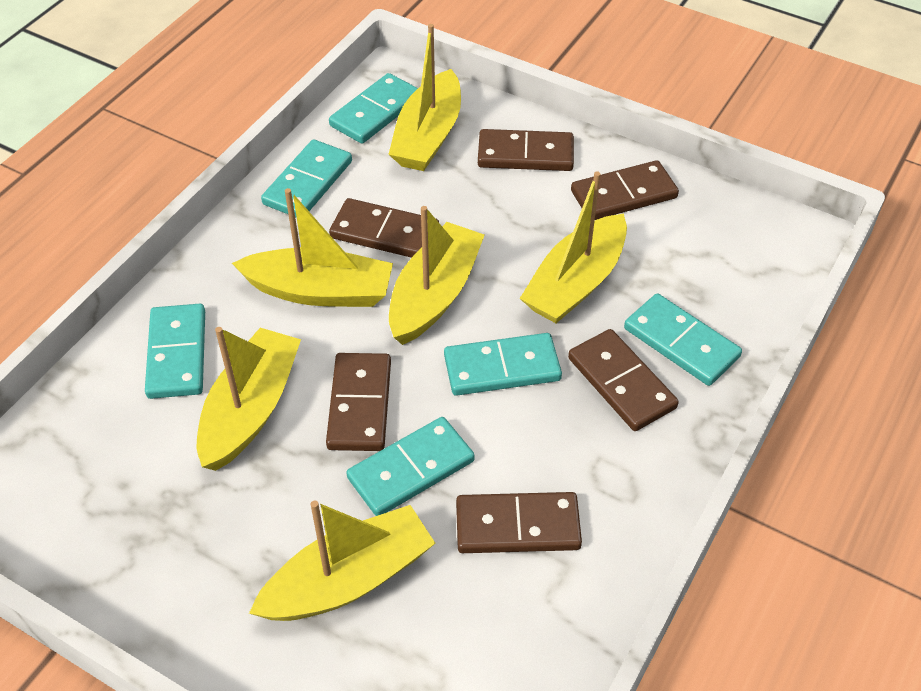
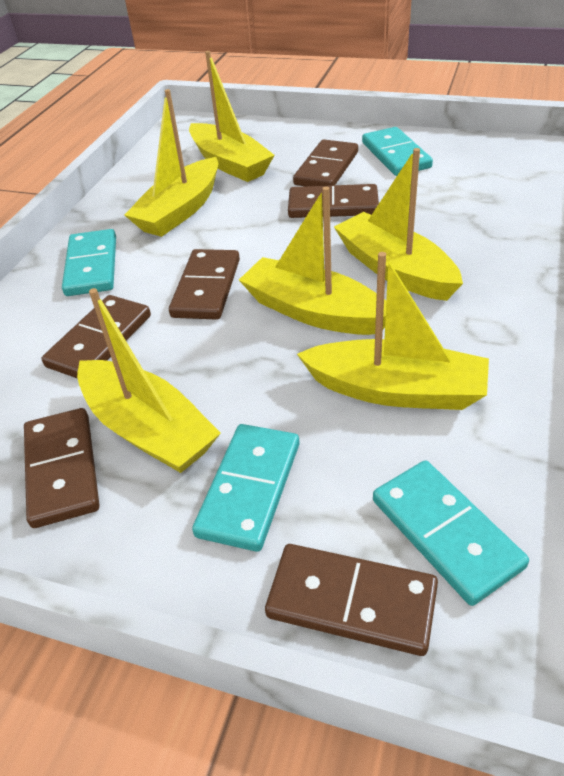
turquoise domino: 6 -> 4

